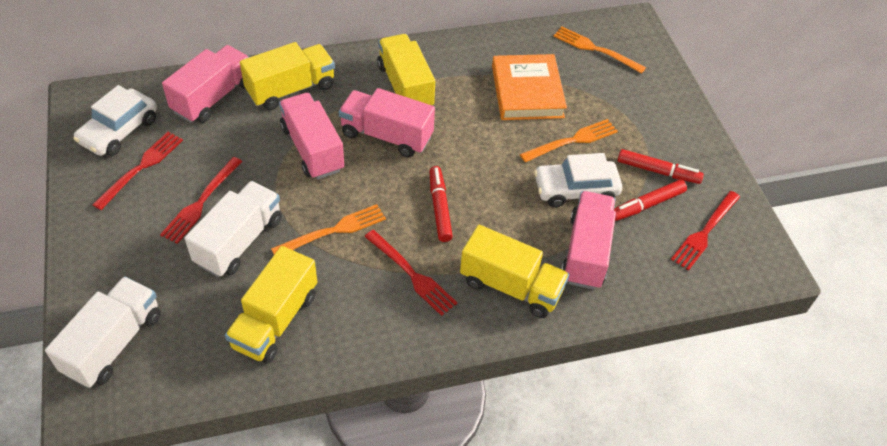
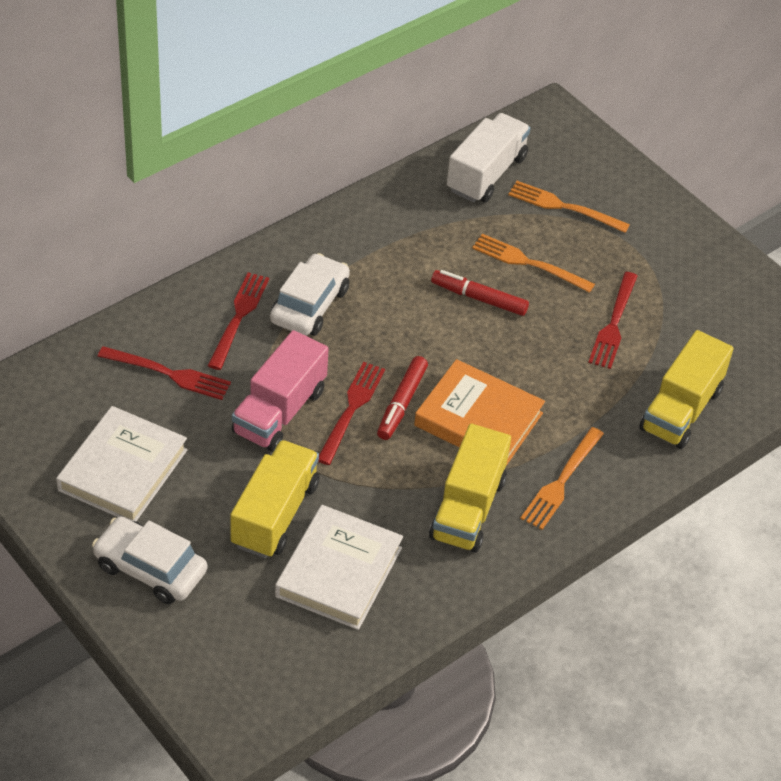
pink truck: 4 -> 1
red marker: 3 -> 2
white book: 0 -> 2
white truck: 2 -> 1
yellow truck: 4 -> 3

